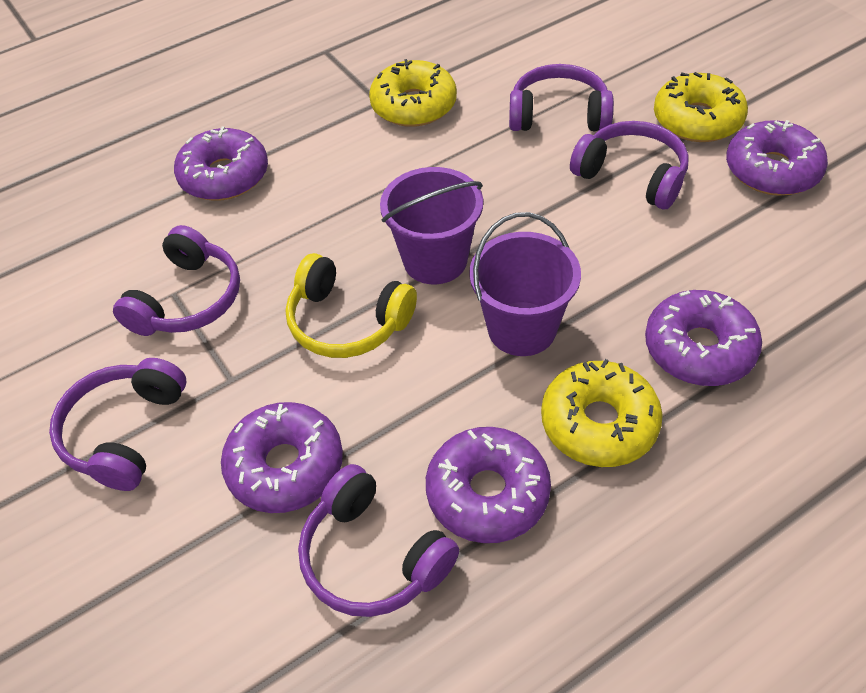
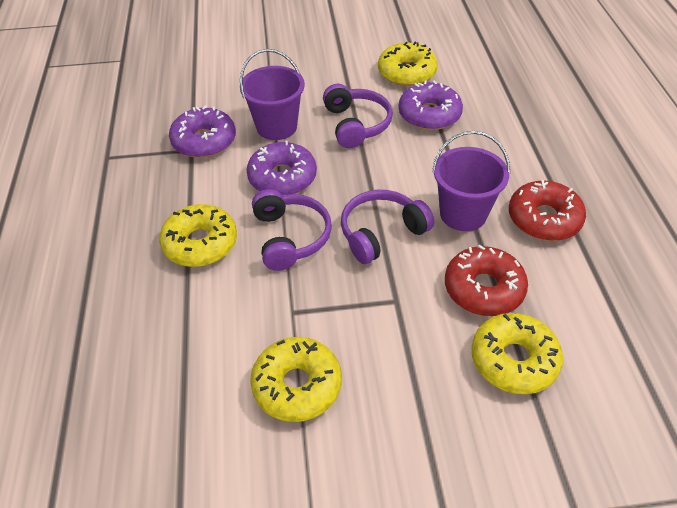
purple donut: 5 -> 3
purple headphones: 5 -> 3
red donut: 0 -> 2
yellow donut: 3 -> 4
yellow headphones: 1 -> 0

